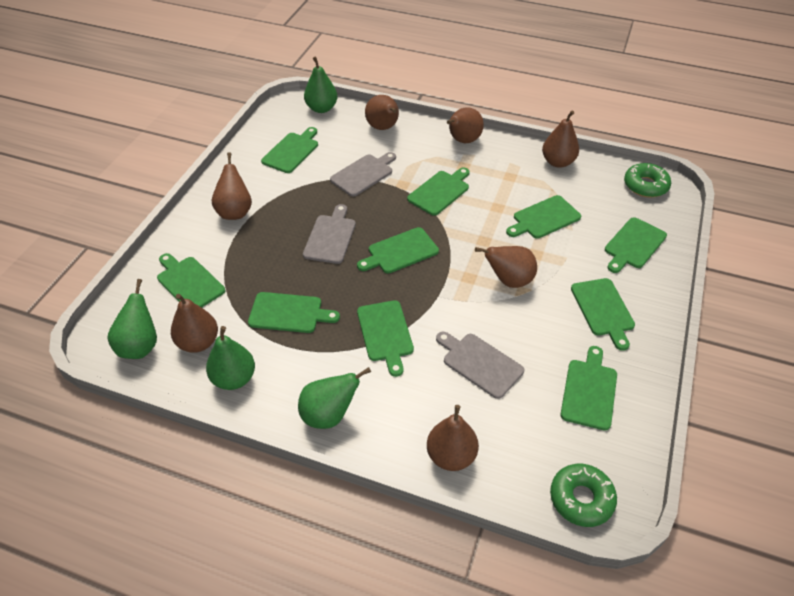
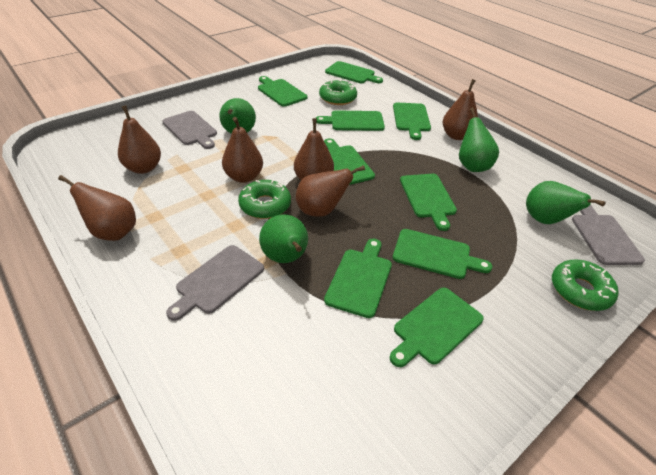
brown pear: 7 -> 6
green cutting board: 10 -> 9
green donut: 2 -> 3

